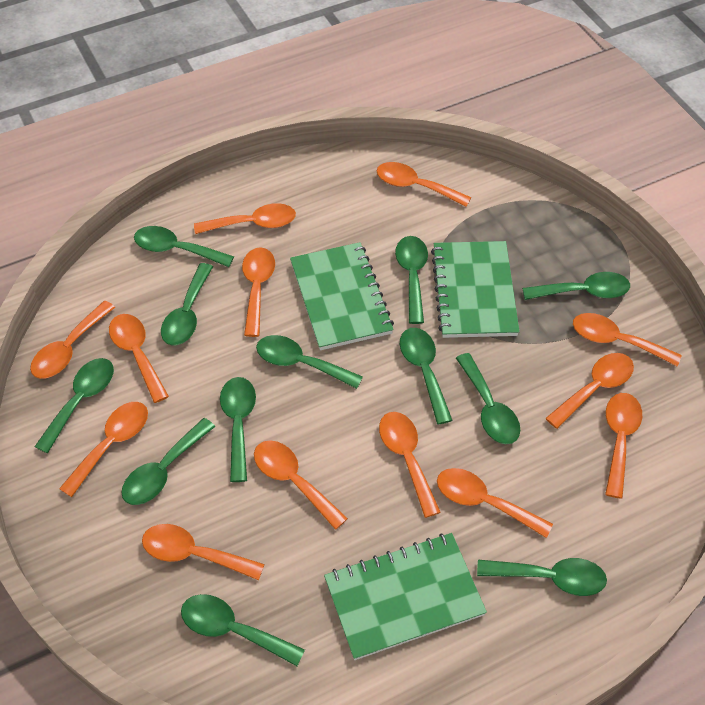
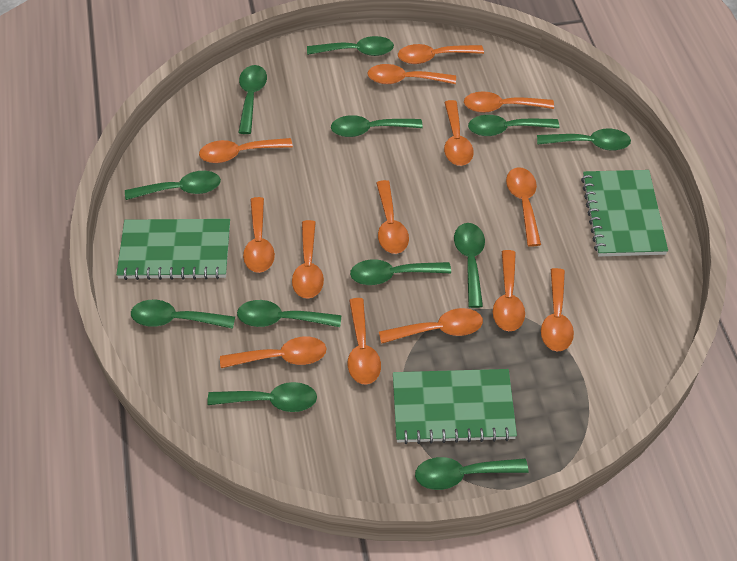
orange spoon: 13 -> 14

